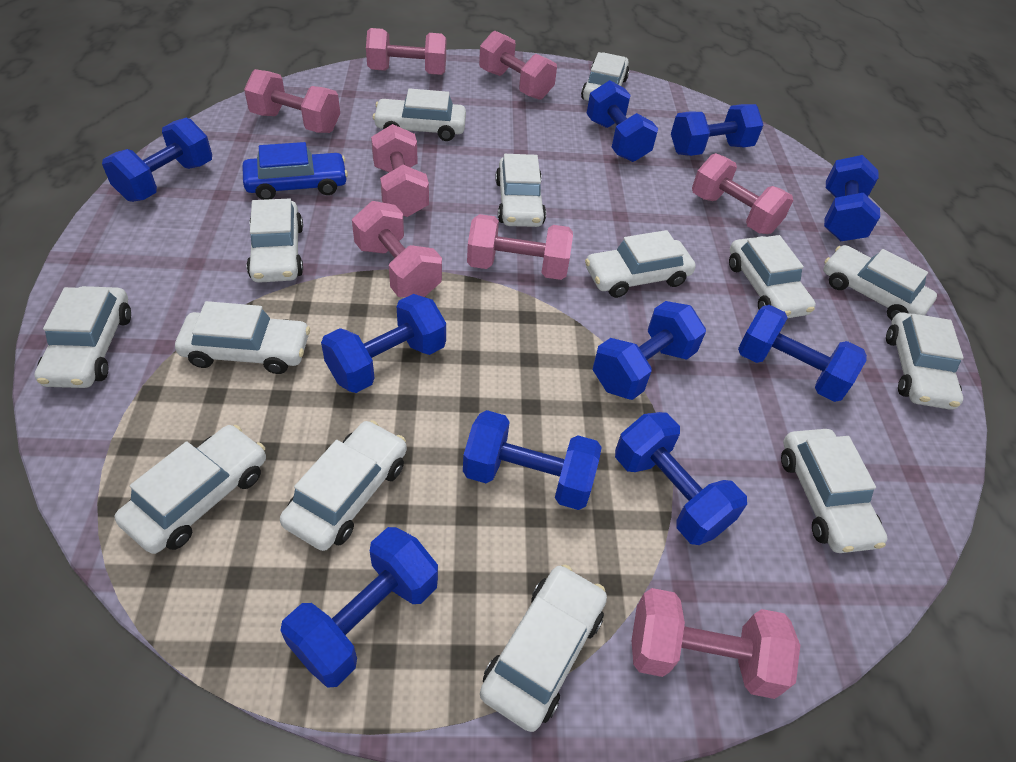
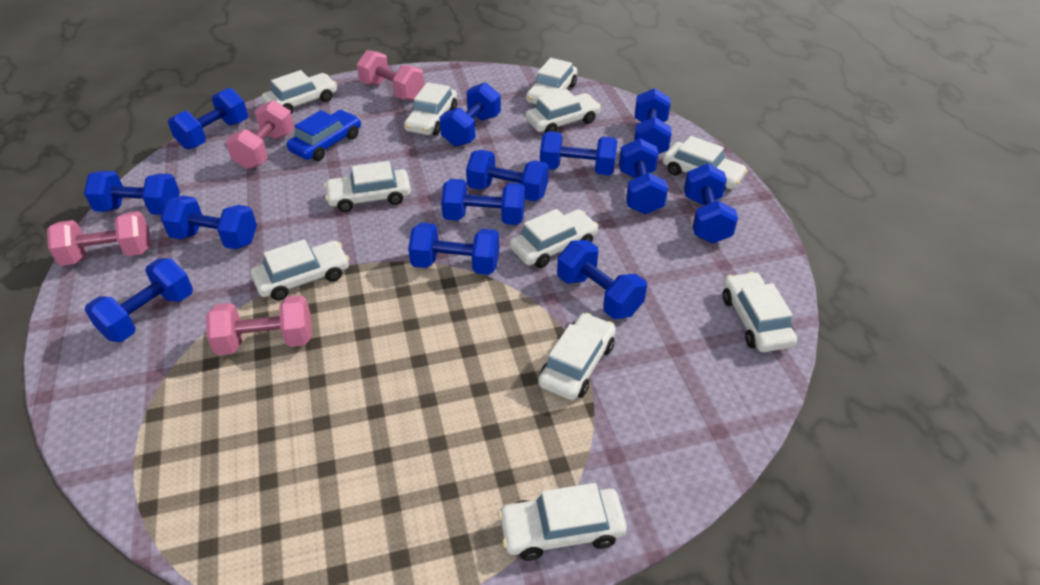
blue dumbbell: 10 -> 13
pink dumbbell: 8 -> 4
white car: 14 -> 11

